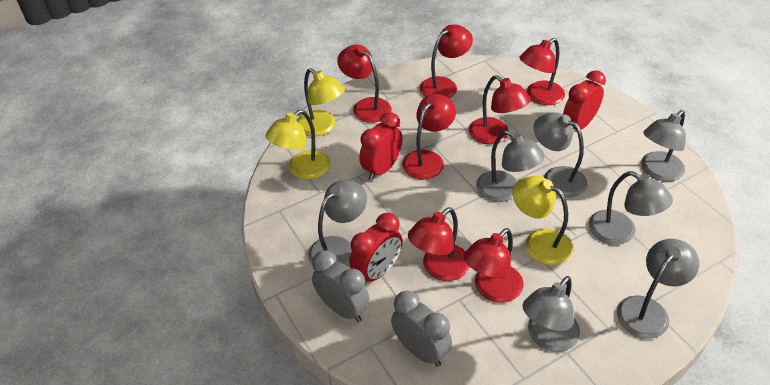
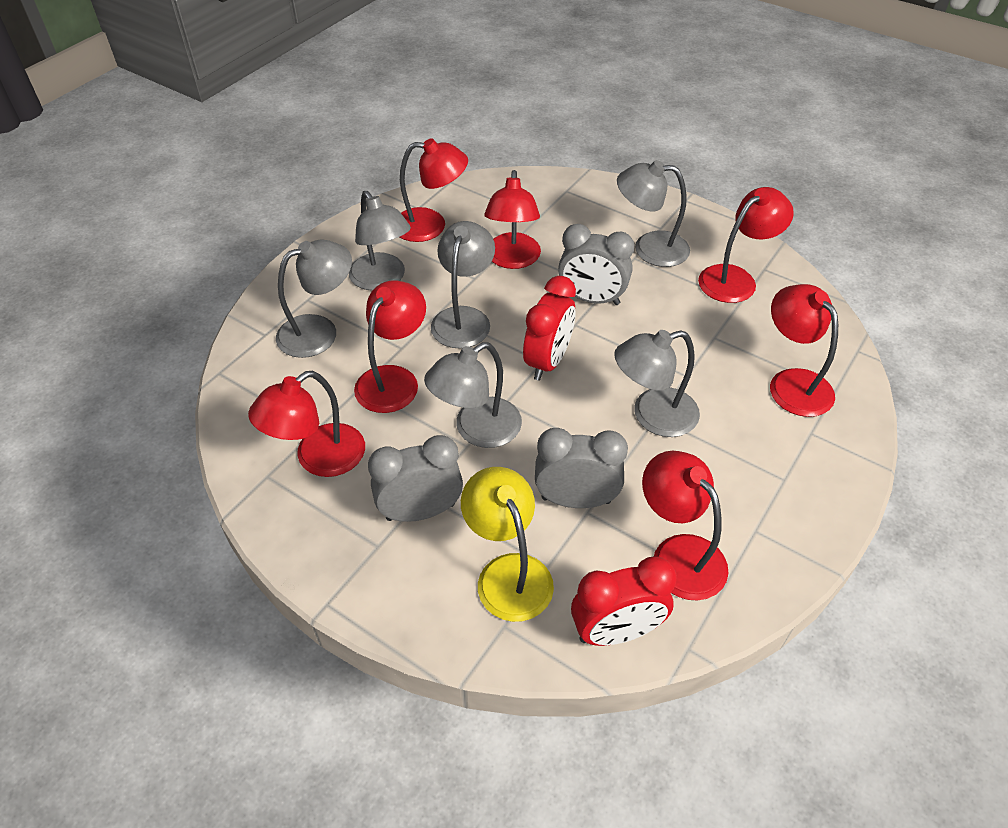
grey clock: 2 -> 3
grey lamp: 7 -> 6
red clock: 3 -> 2
yellow lamp: 3 -> 1

